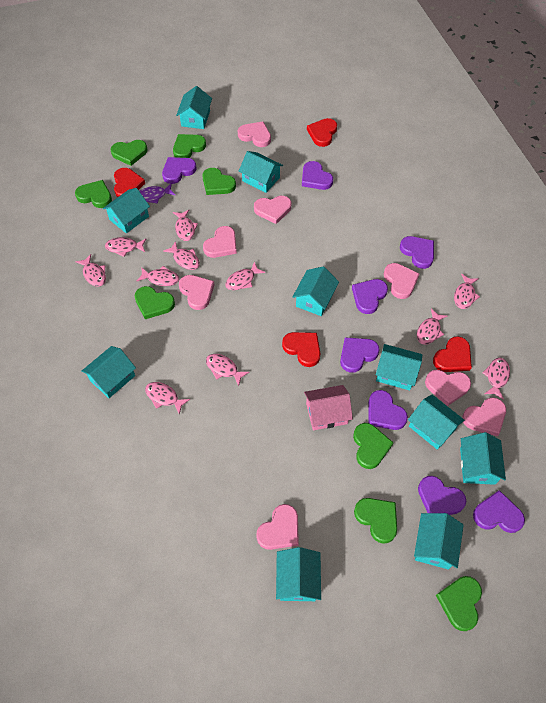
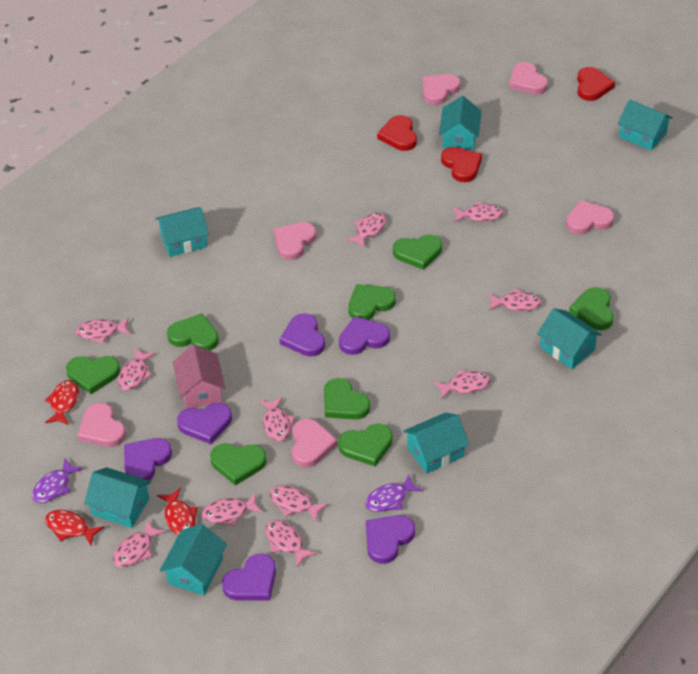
pink heart: 8 -> 6
purple fish: 1 -> 2
purple heart: 8 -> 6
red fish: 0 -> 3
red heart: 4 -> 3
turquoise house: 10 -> 7

